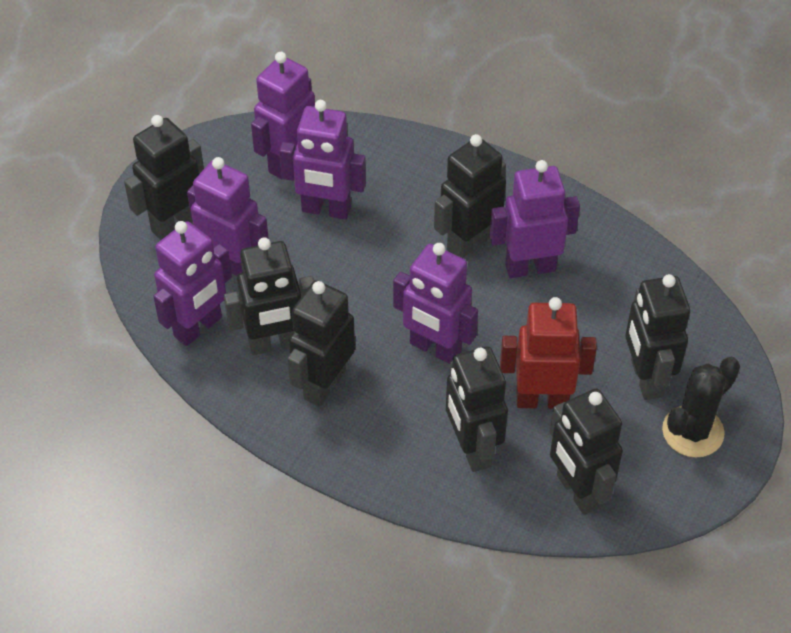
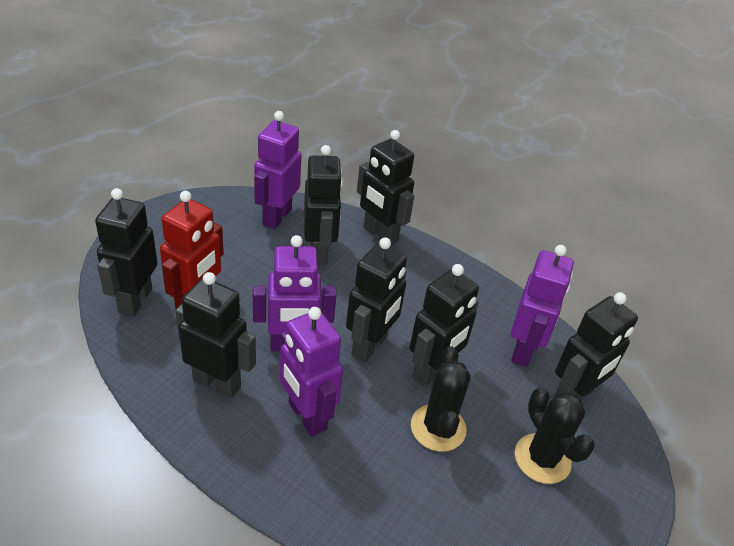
black cactus: 1 -> 2
purple robot: 6 -> 4

